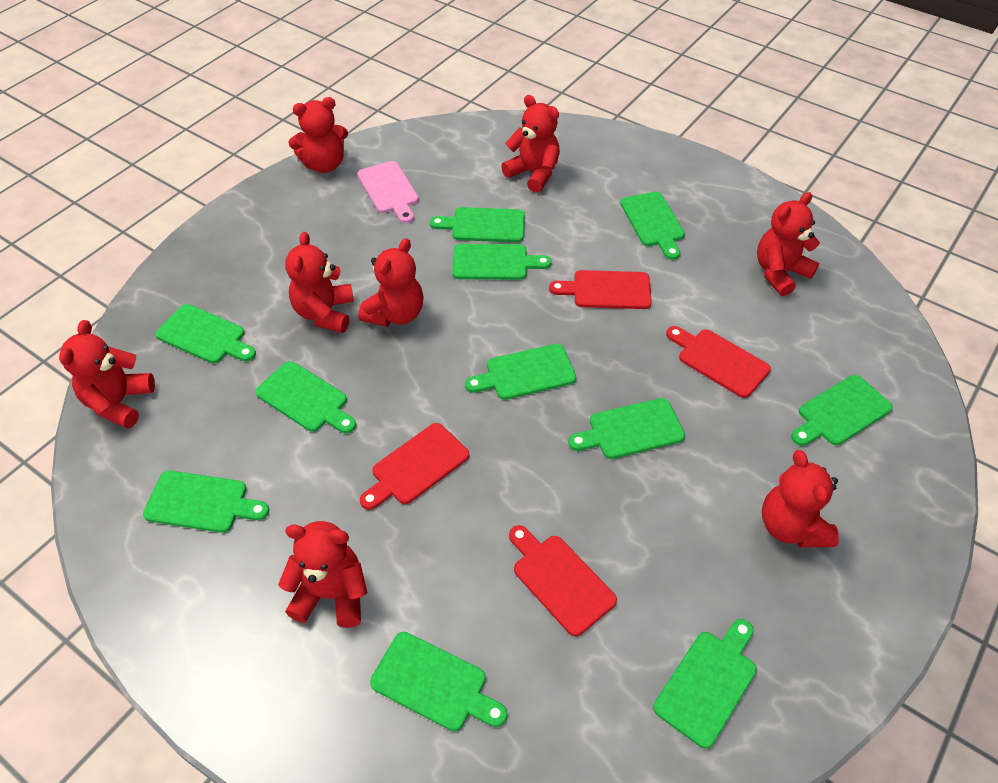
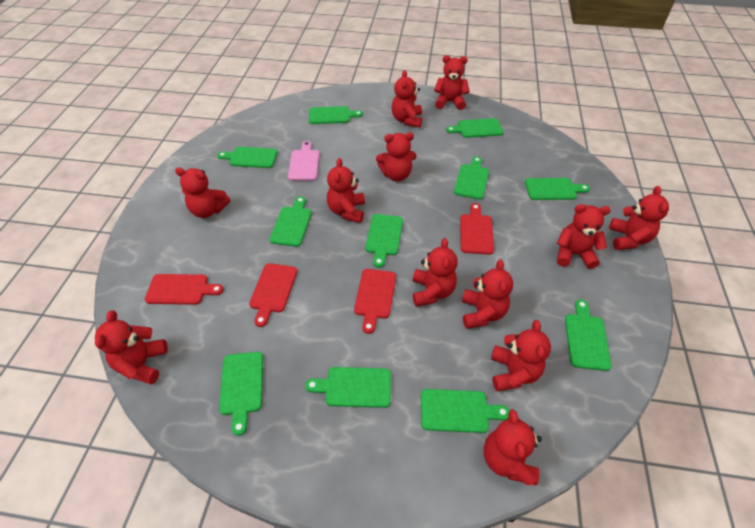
red teddy bear: 8 -> 12

